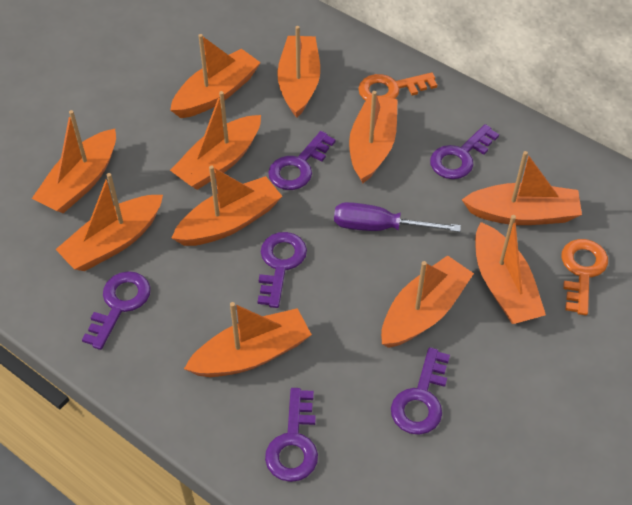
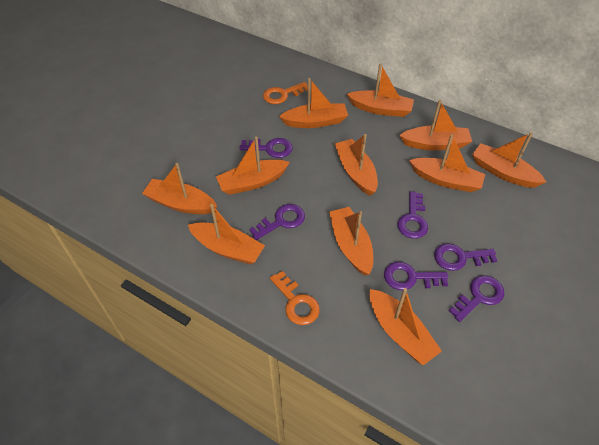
purple screwdriver: 1 -> 0

